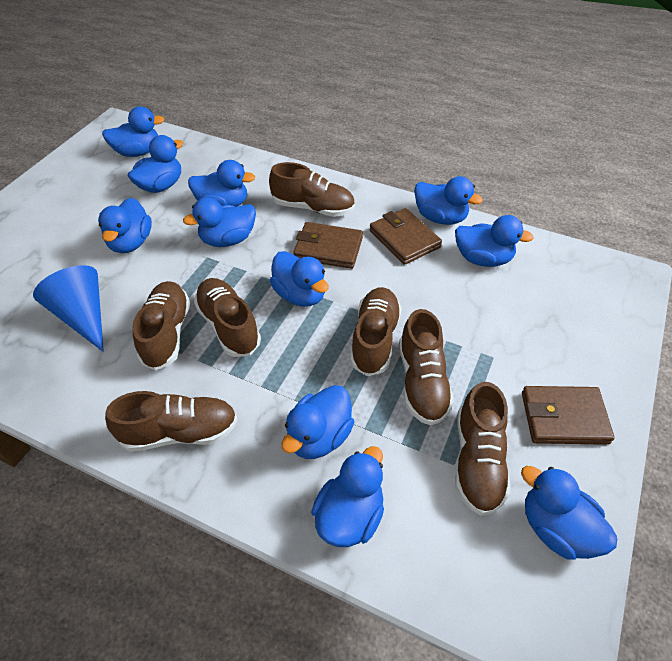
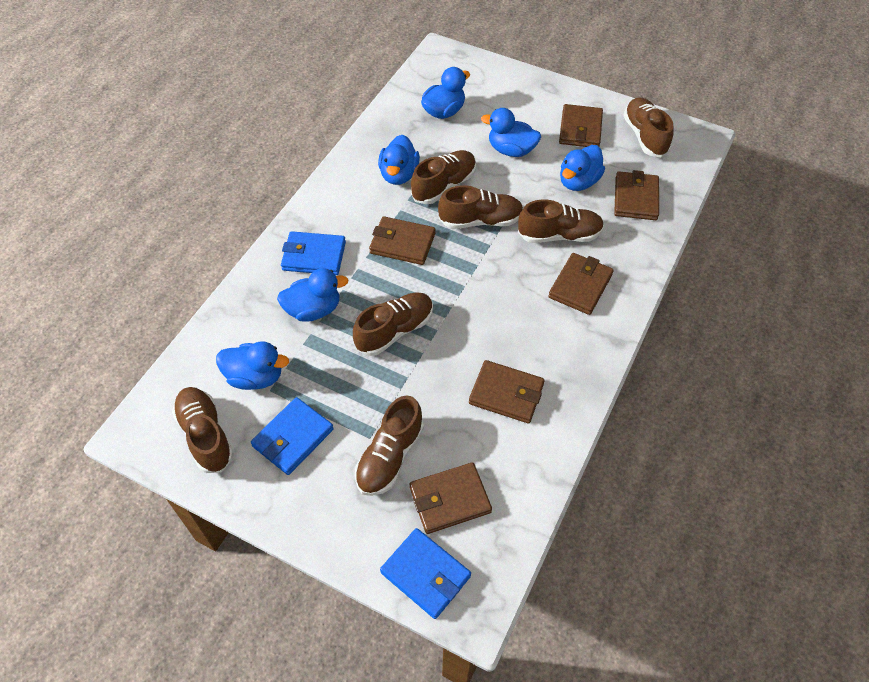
blue cone: 1 -> 0
blue duck: 11 -> 6
blue wallet: 0 -> 3
brown wallet: 3 -> 6

